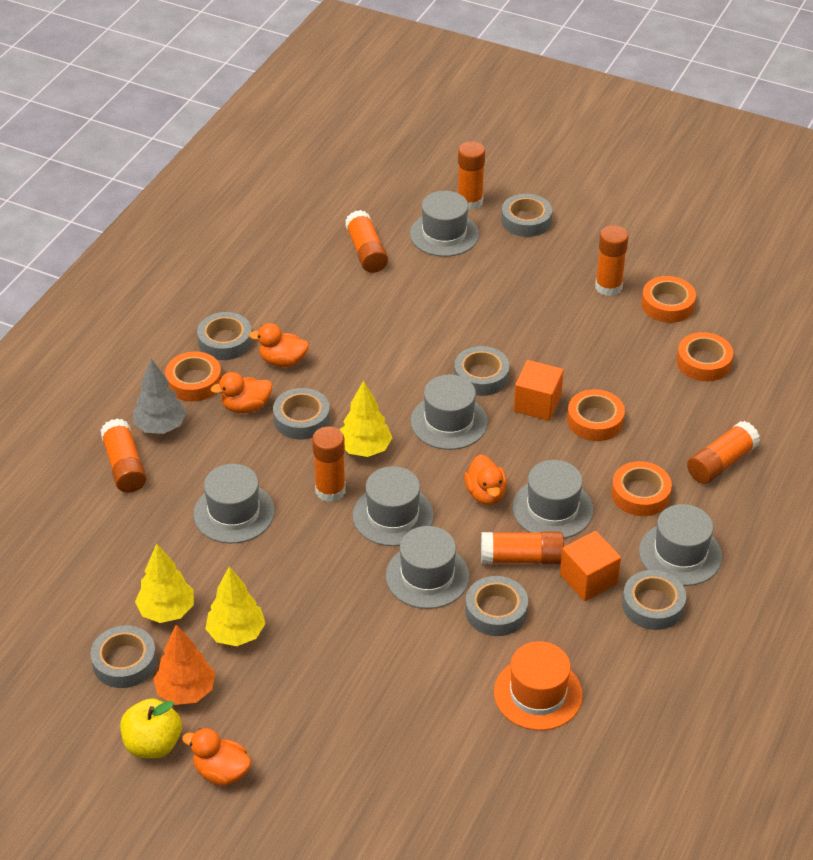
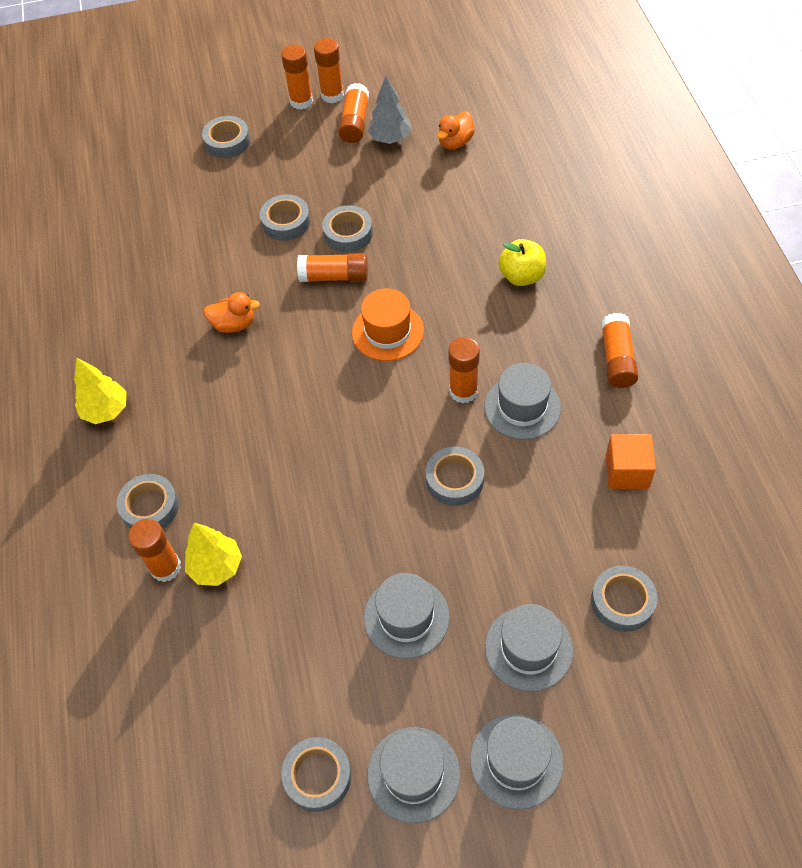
grey hat: 7 -> 5
orange cube: 2 -> 1
orange duck: 4 -> 2
orange tape: 5 -> 0
orange tree: 1 -> 0
yellow tree: 3 -> 2

